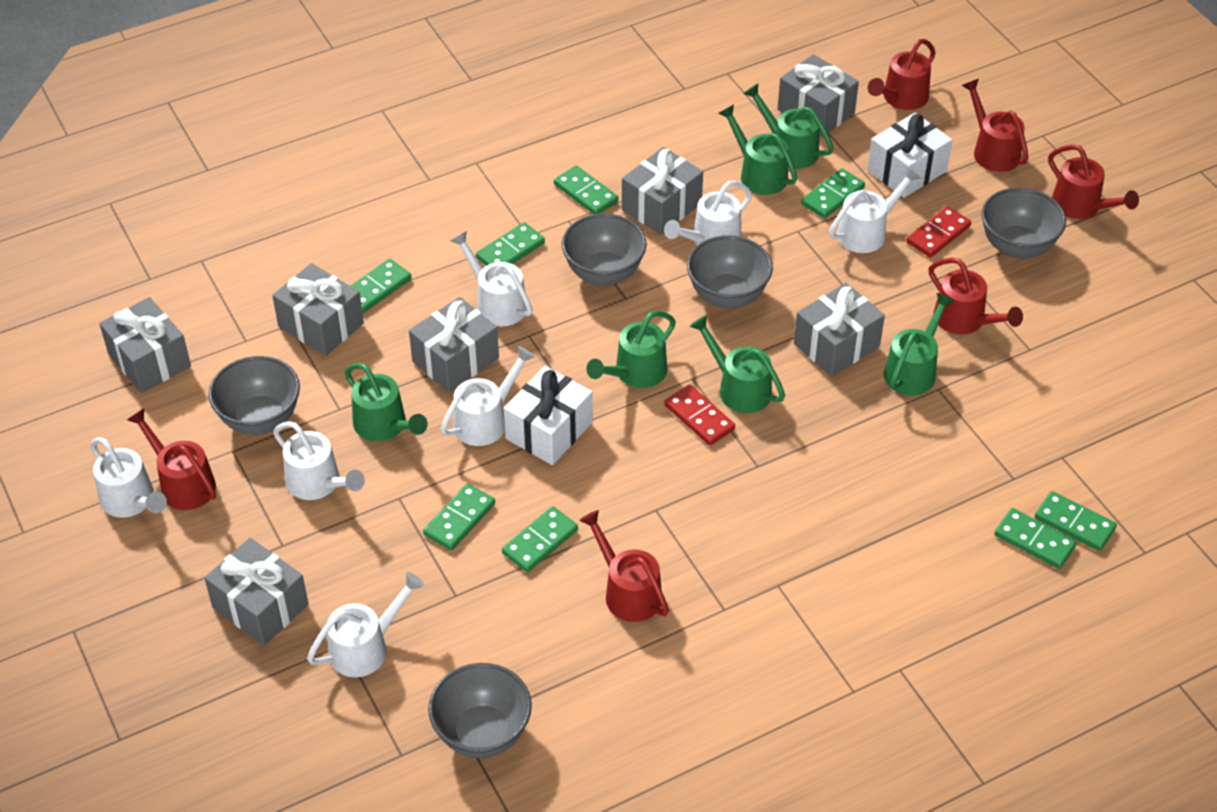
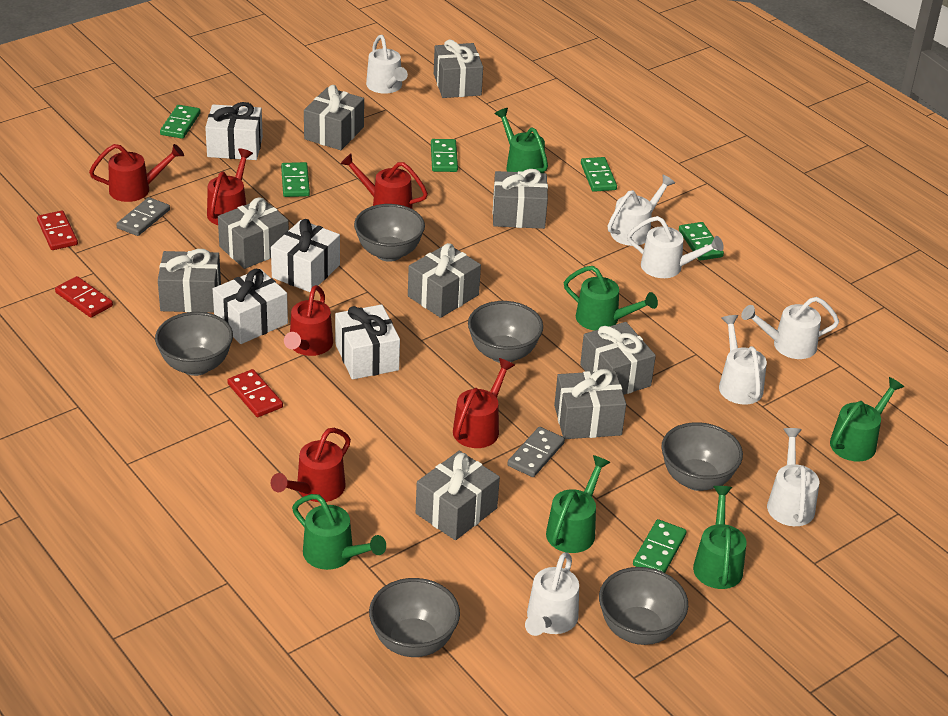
green domino: 8 -> 6
grey bowl: 5 -> 6
grey domino: 0 -> 2
grey gift: 7 -> 9
red domino: 2 -> 3
white gift: 2 -> 4

